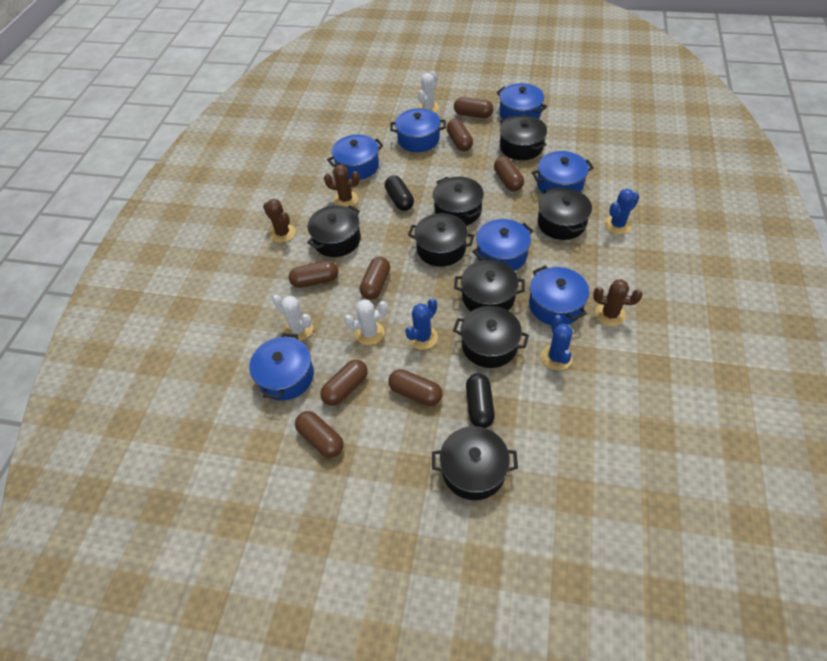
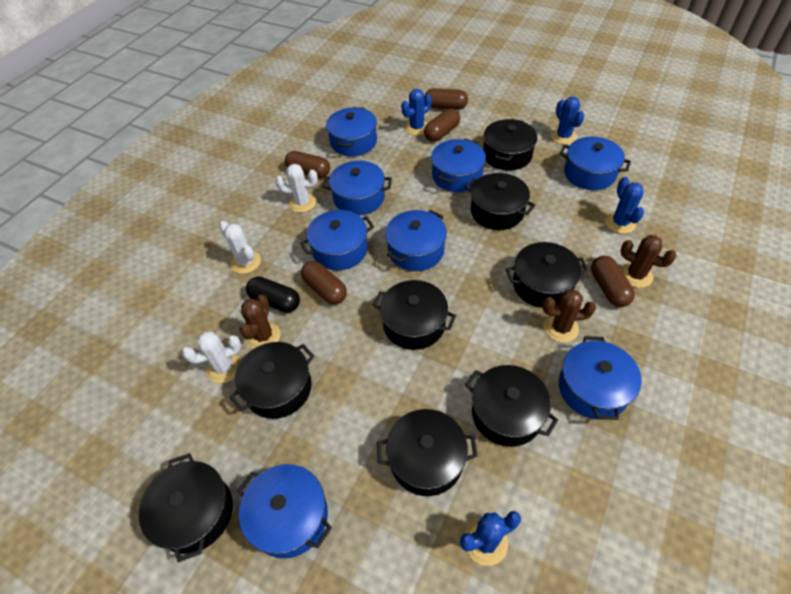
black capsule: 2 -> 1
blue cactus: 3 -> 4
blue pot: 7 -> 8
brown capsule: 8 -> 5

